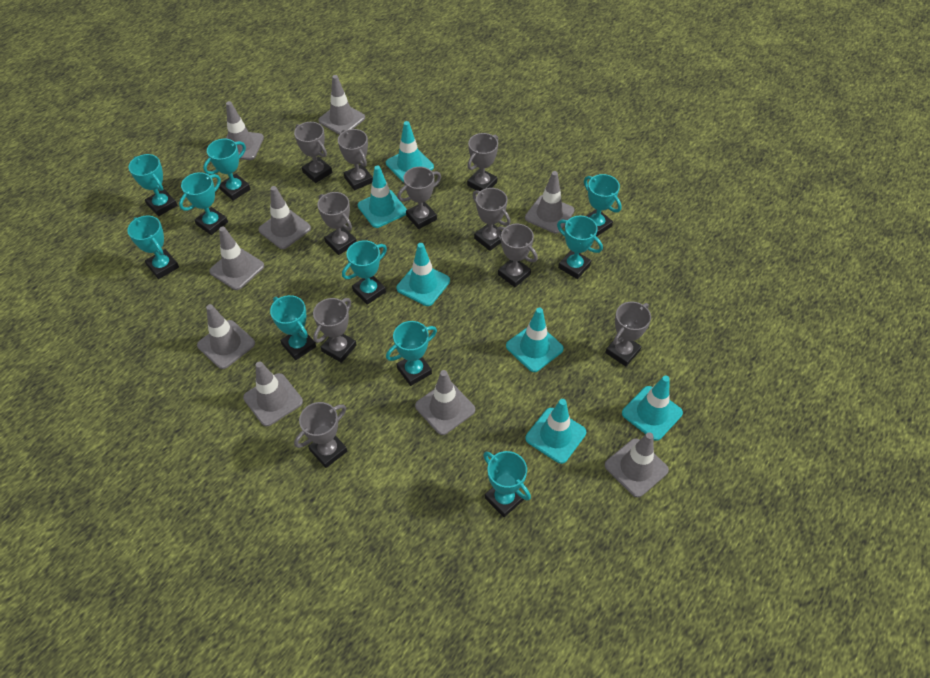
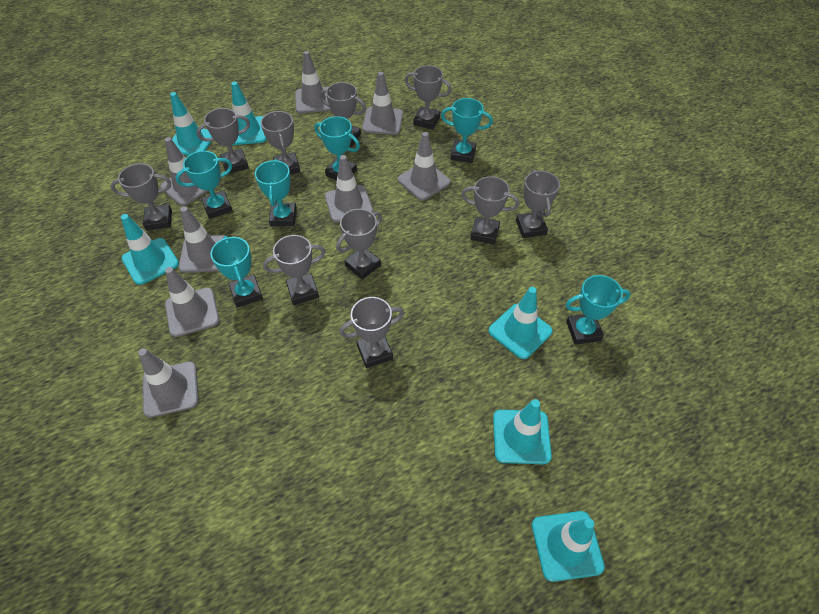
grey traffic cone: 9 -> 8
turquoise trophy: 10 -> 6

